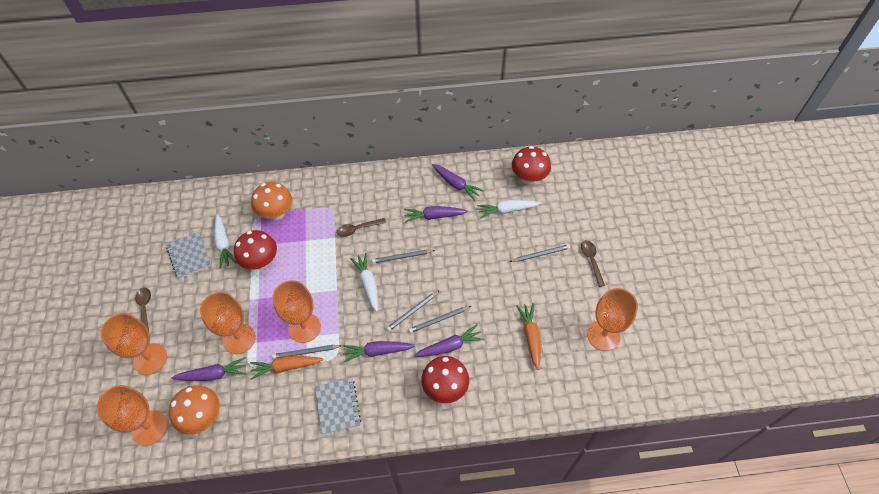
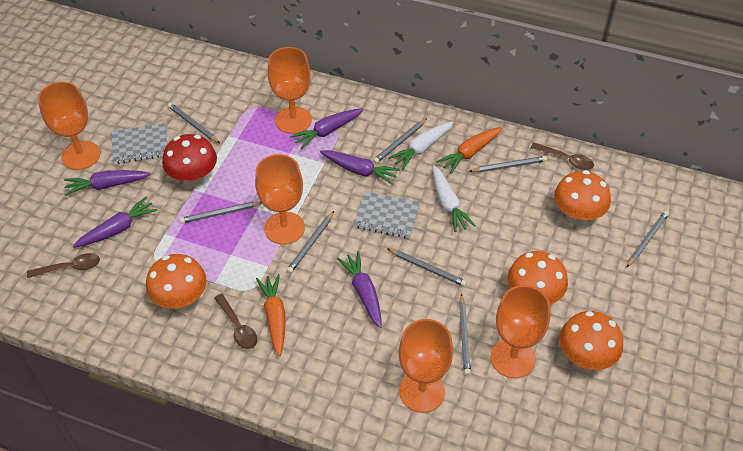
grey pencil: 5 -> 8
orange mushroom: 2 -> 4
red mushroom: 3 -> 1
white carrot: 3 -> 2

